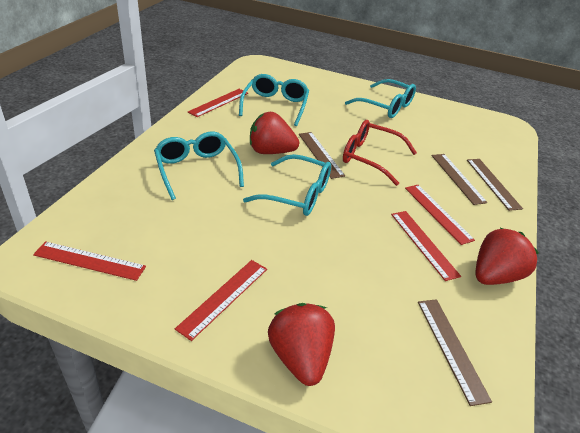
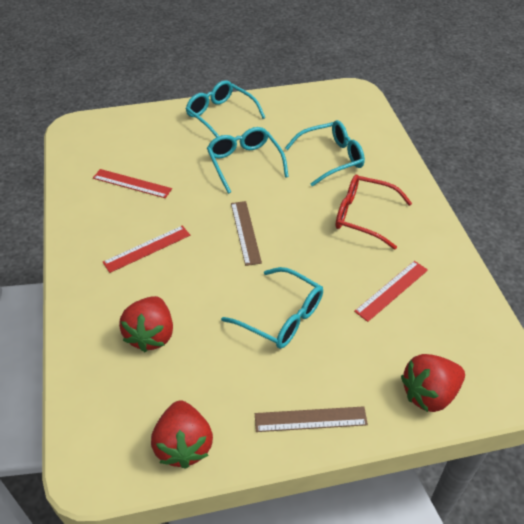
brown ruler: 4 -> 2
red ruler: 5 -> 3

